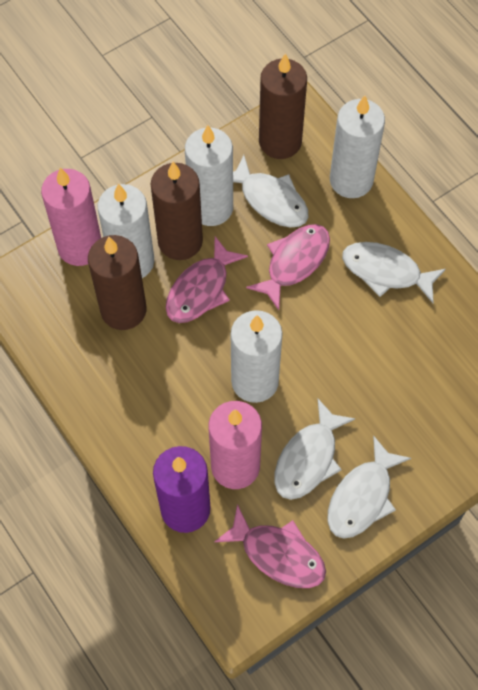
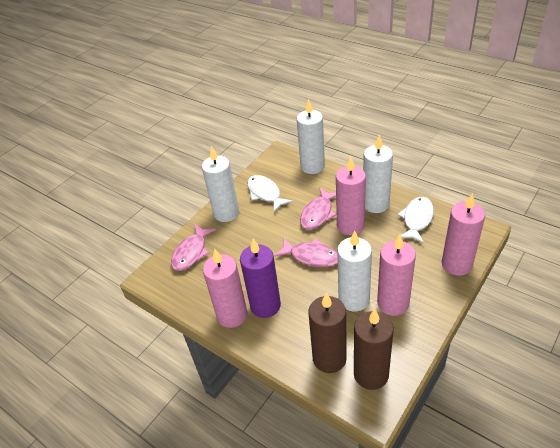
brown candle: 3 -> 2
pink candle: 2 -> 4
white fish: 4 -> 2

